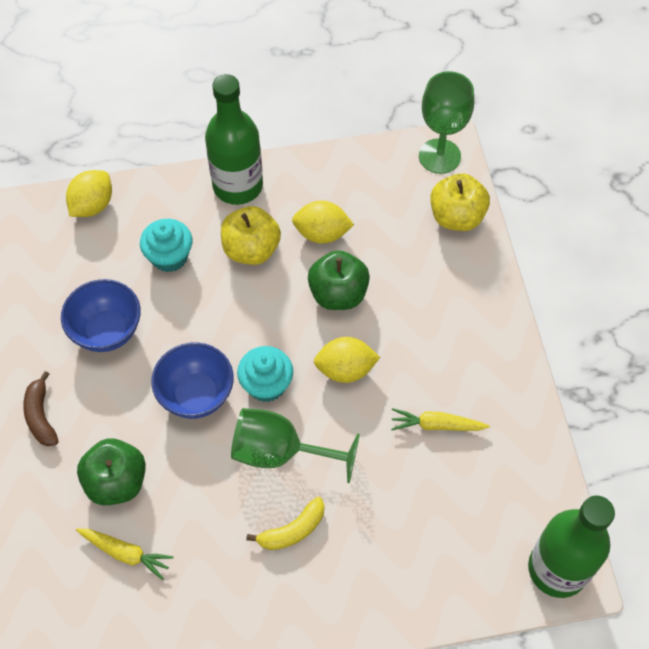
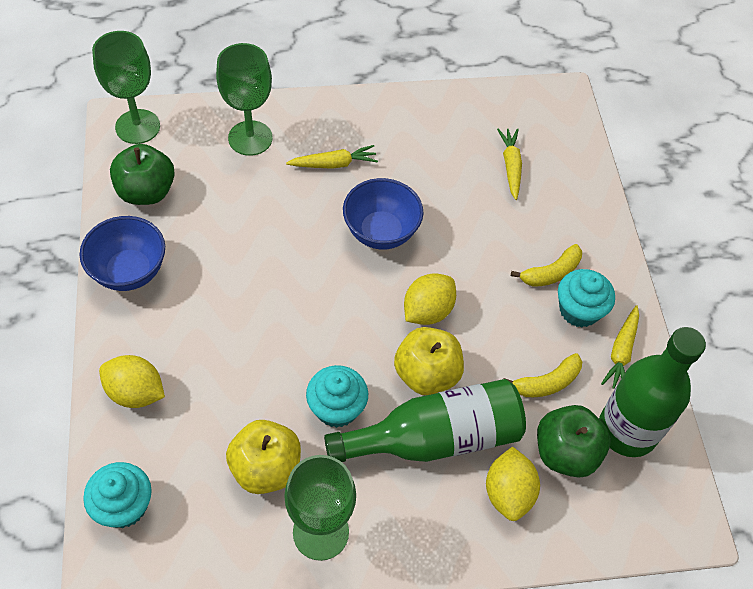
brown banana: 1 -> 0
green goblet: 2 -> 3
turquoise cupcake: 2 -> 3
yellow banana: 1 -> 2
yellow carrot: 2 -> 3

